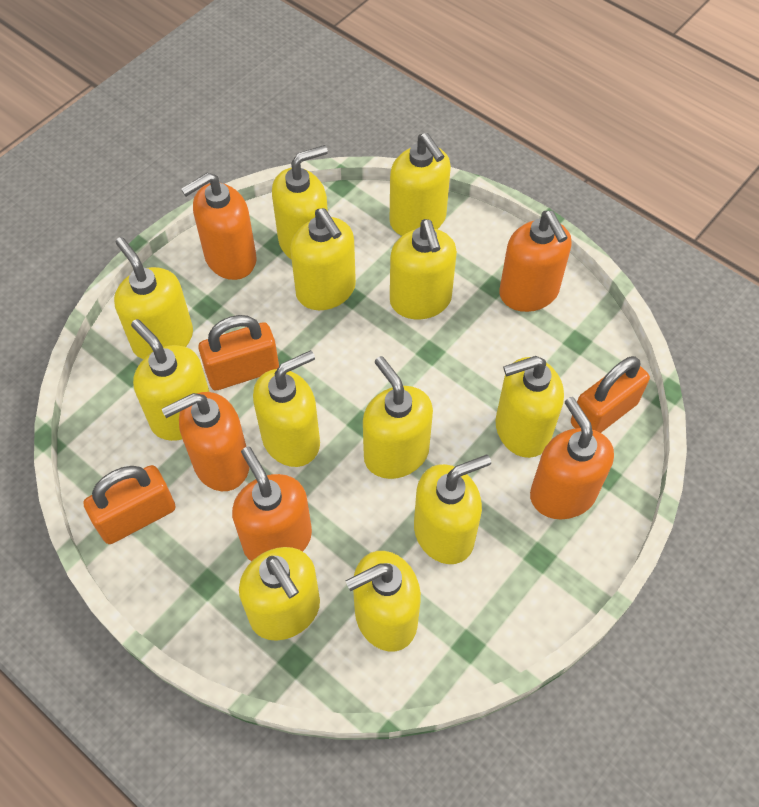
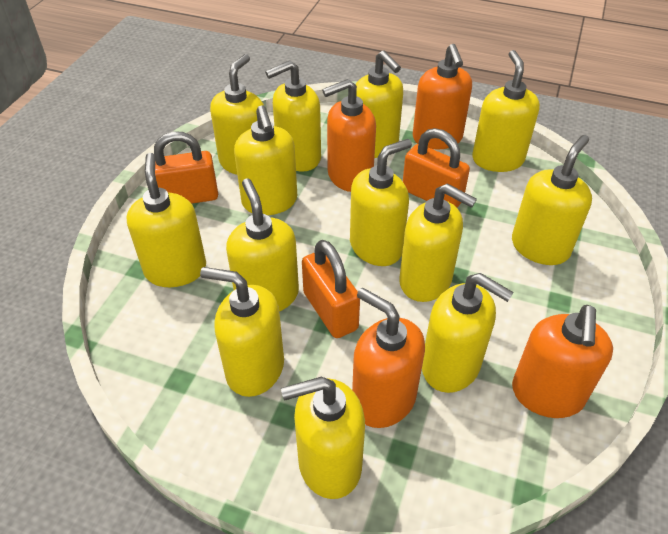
orange soap dispenser: 5 -> 4
yellow soap dispenser: 12 -> 13

